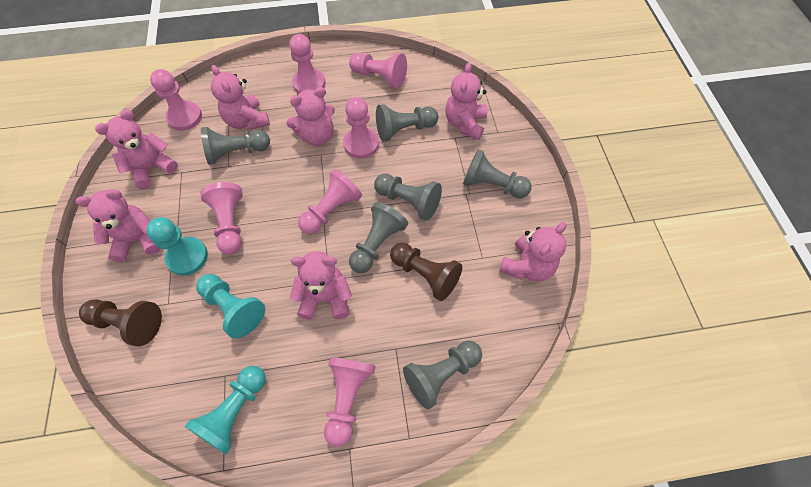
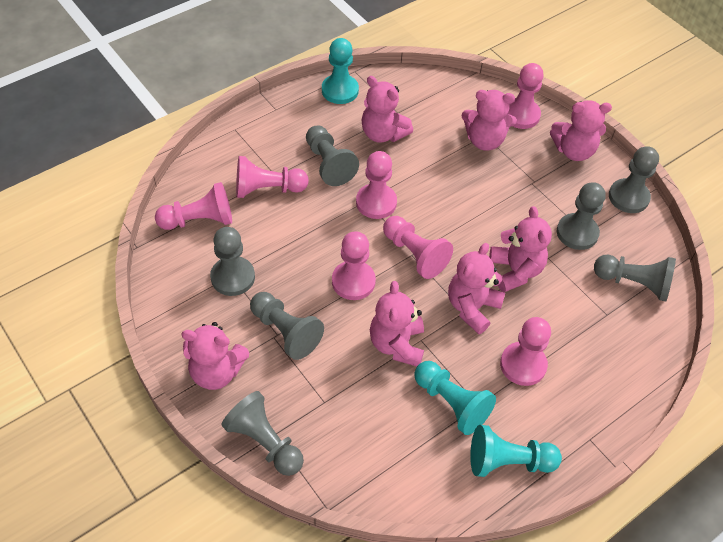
brown pawn: 2 -> 0
grey pawn: 6 -> 7

